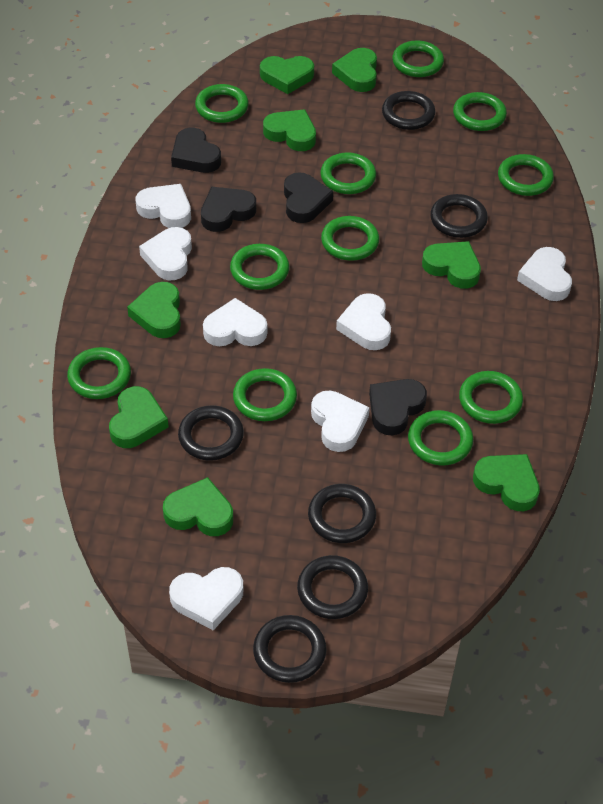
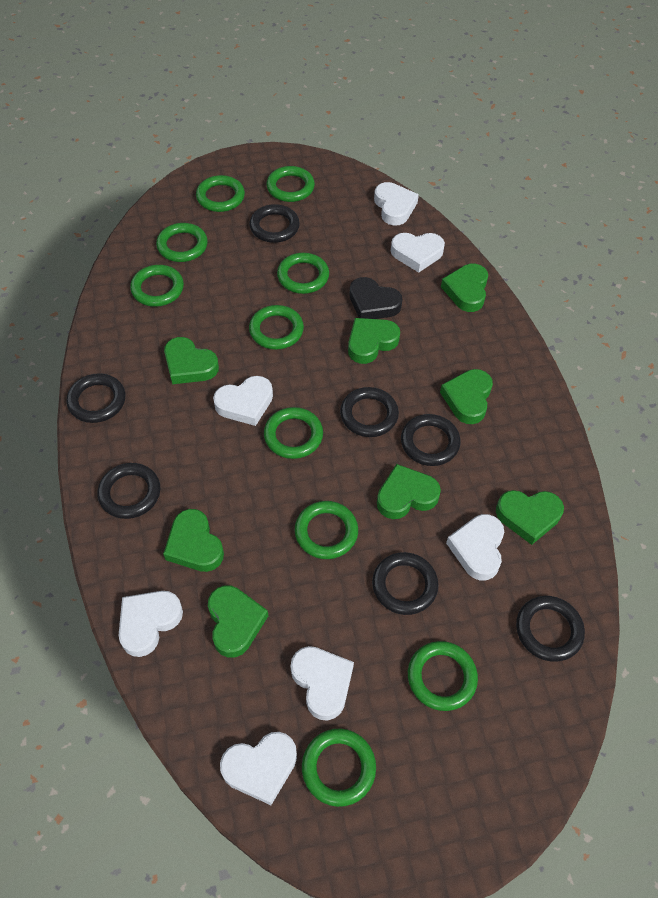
black heart: 4 -> 1
black ring: 6 -> 7
green ring: 11 -> 10

